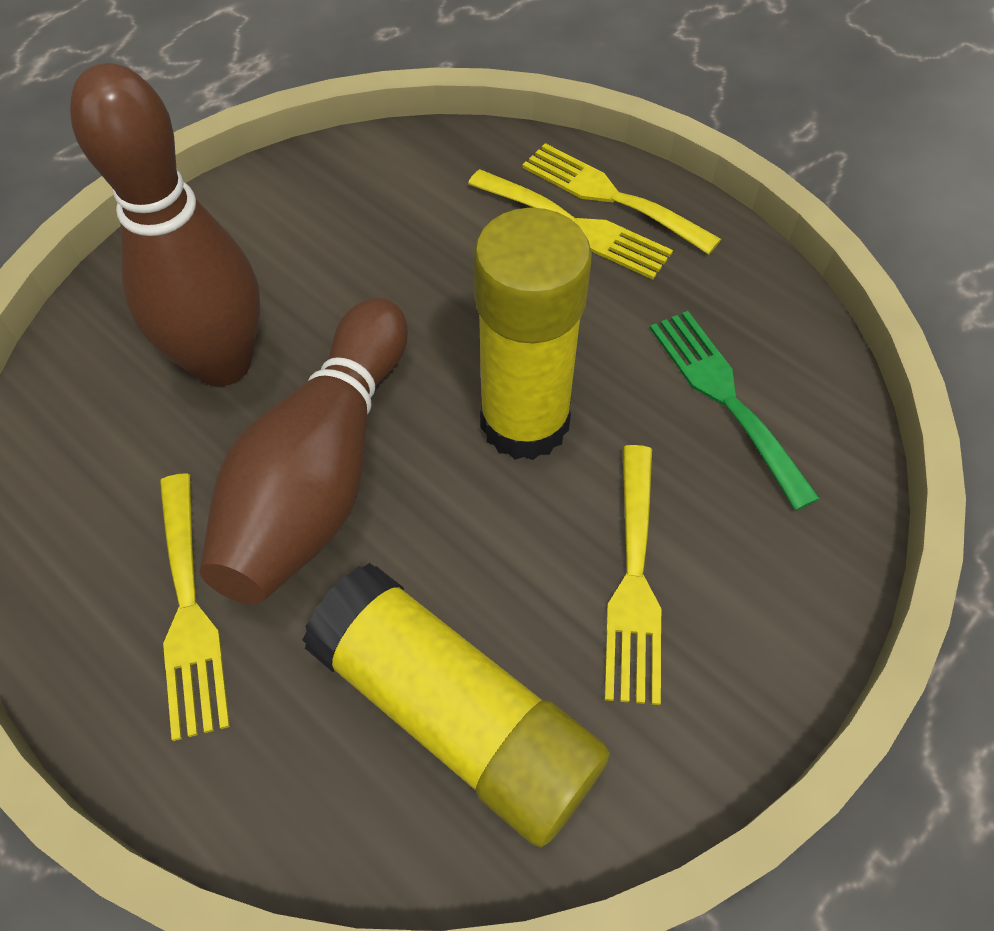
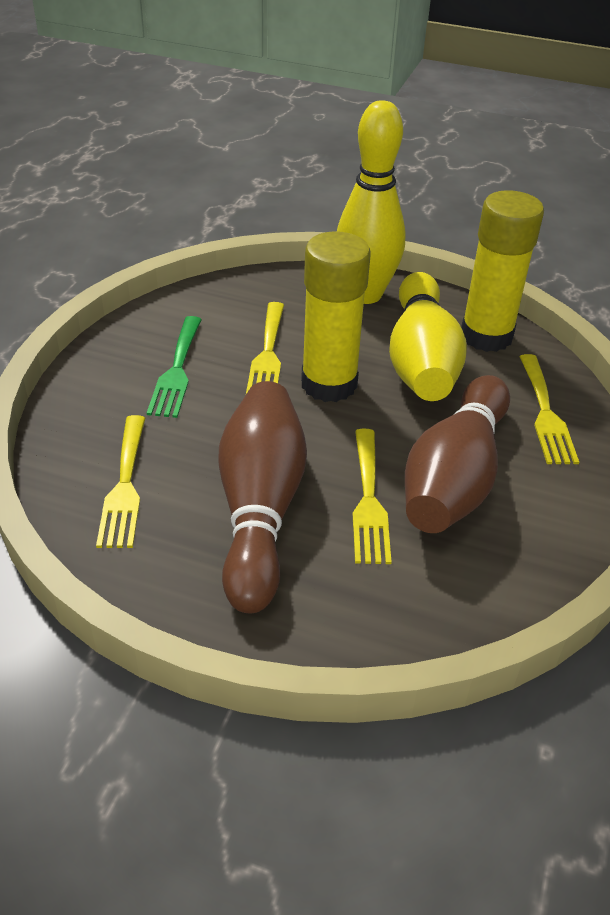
yellow bowling pin: 0 -> 2

